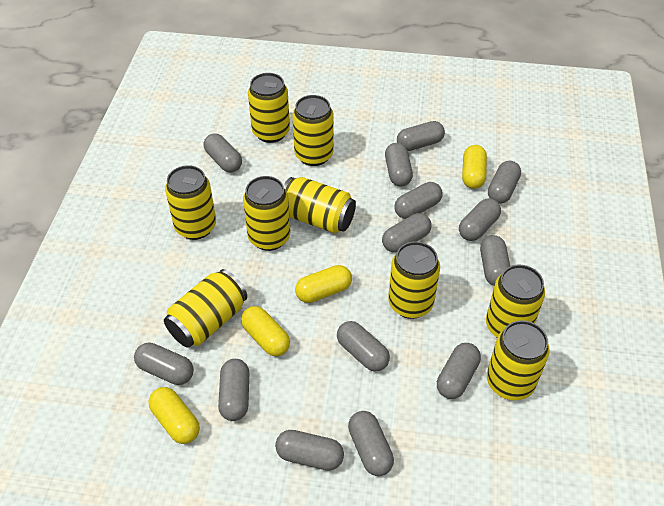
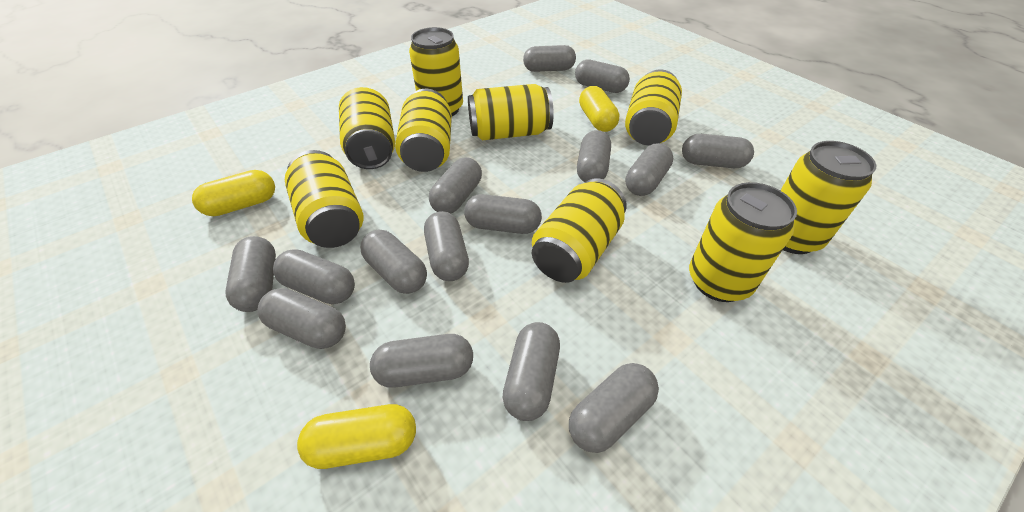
grey capsule: 14 -> 15
yellow capsule: 4 -> 3

